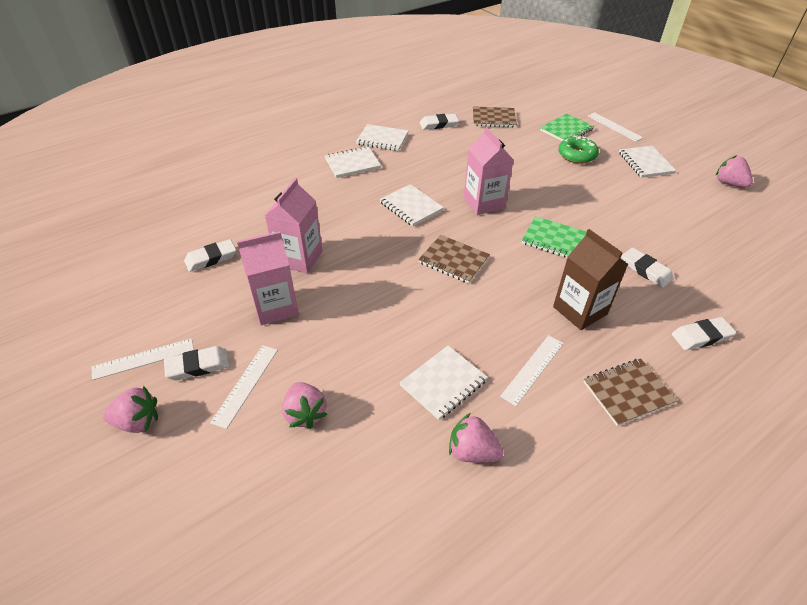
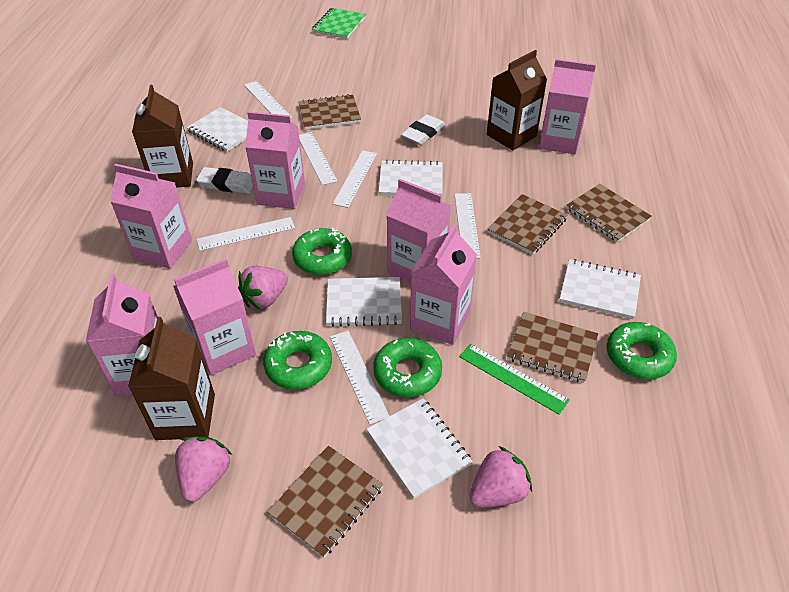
brown carton: 1 -> 3
brown notebook: 3 -> 5
green donut: 1 -> 4
green notebook: 2 -> 1
green ruler: 0 -> 1
pink carton: 3 -> 7
pink strawberry: 4 -> 3
white eraser: 5 -> 2
white ruler: 4 -> 6

